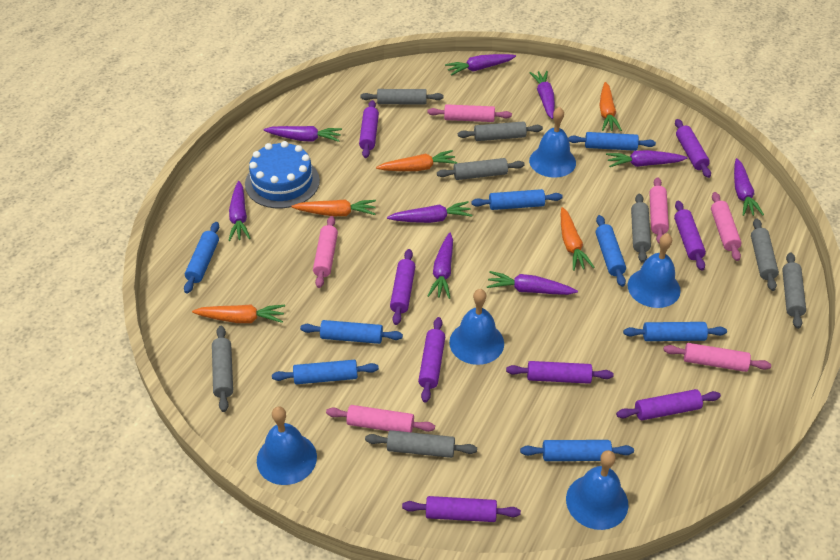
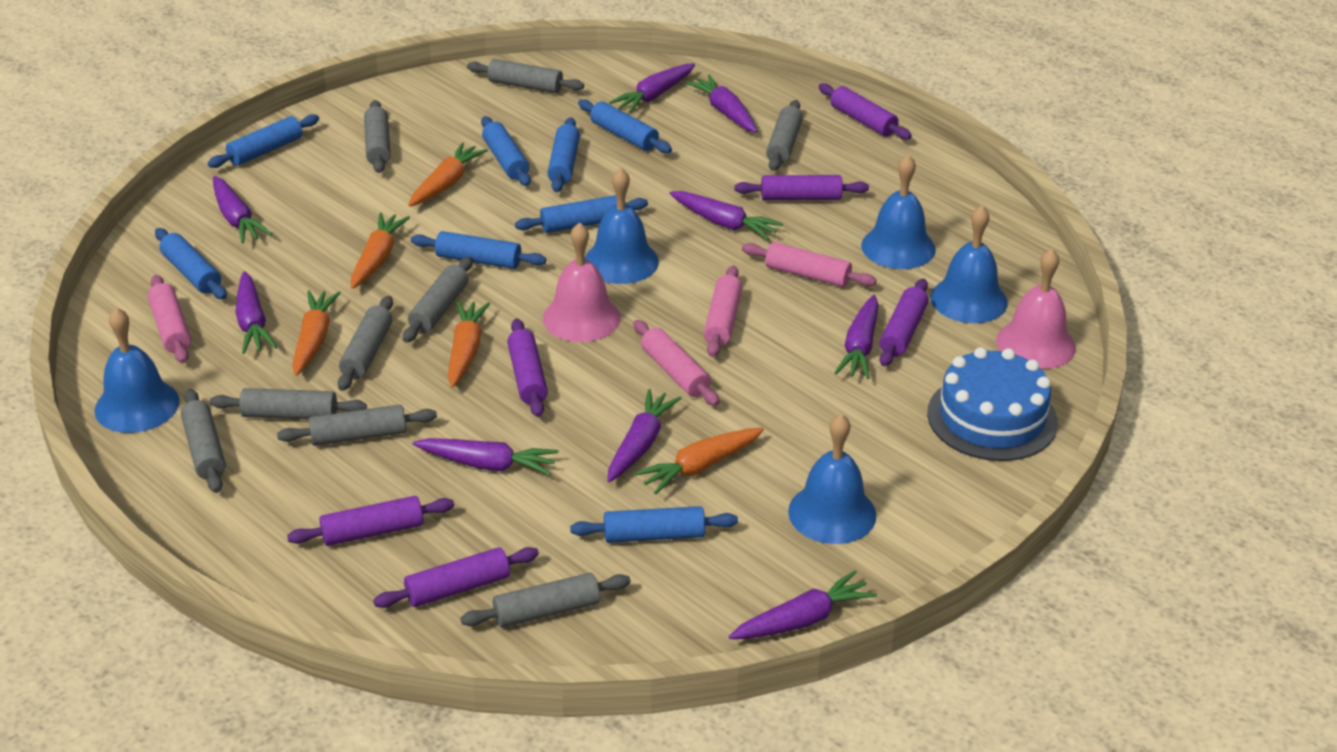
grey rolling pin: 8 -> 9
pink bell: 0 -> 2
pink rolling pin: 6 -> 4
purple rolling pin: 8 -> 6

